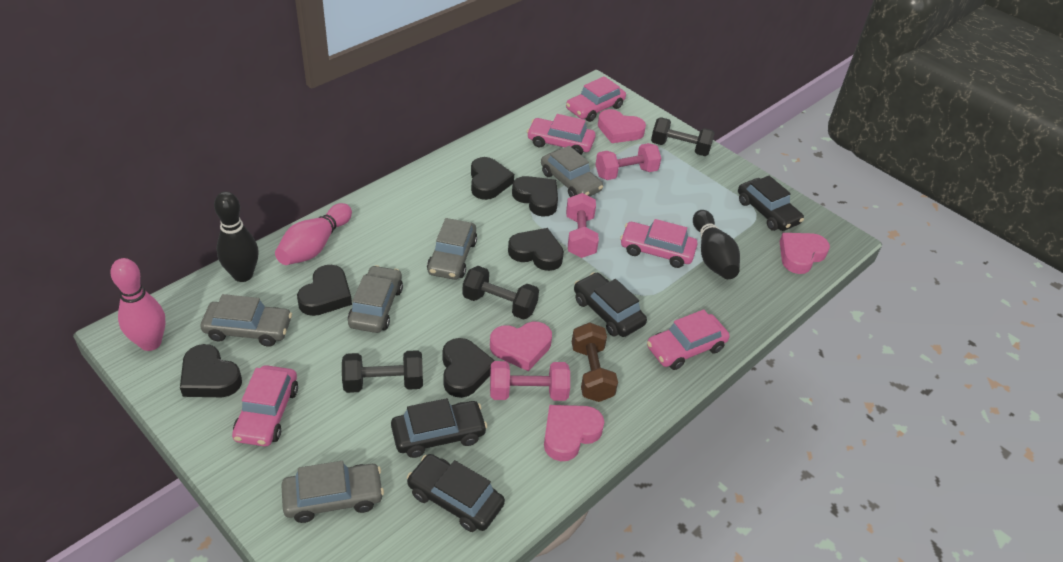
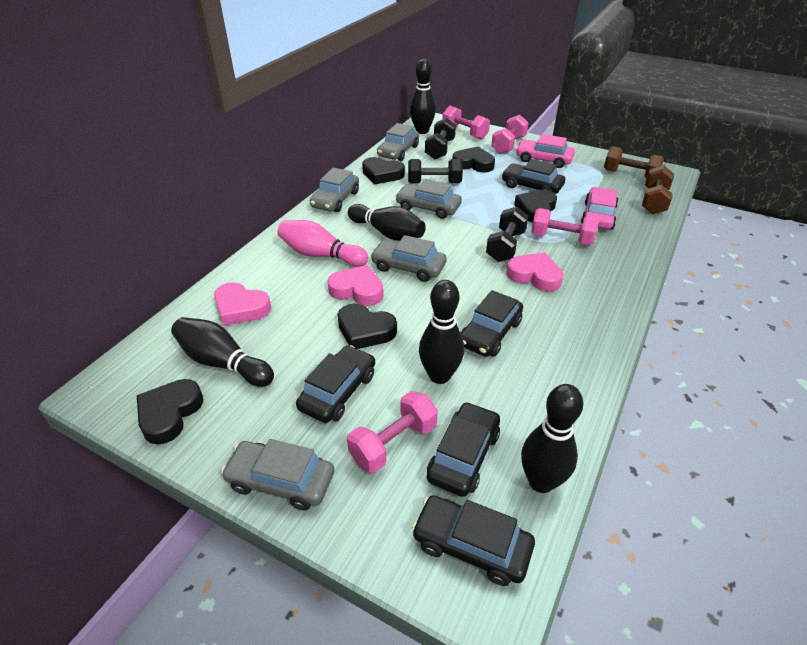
black bowling pin: 2 -> 5
black car: 4 -> 5
black heart: 6 -> 5
brown dumbbell: 1 -> 2
pink bowling pin: 2 -> 1
pink car: 5 -> 2
pink dumbbell: 3 -> 4
pink heart: 4 -> 3

